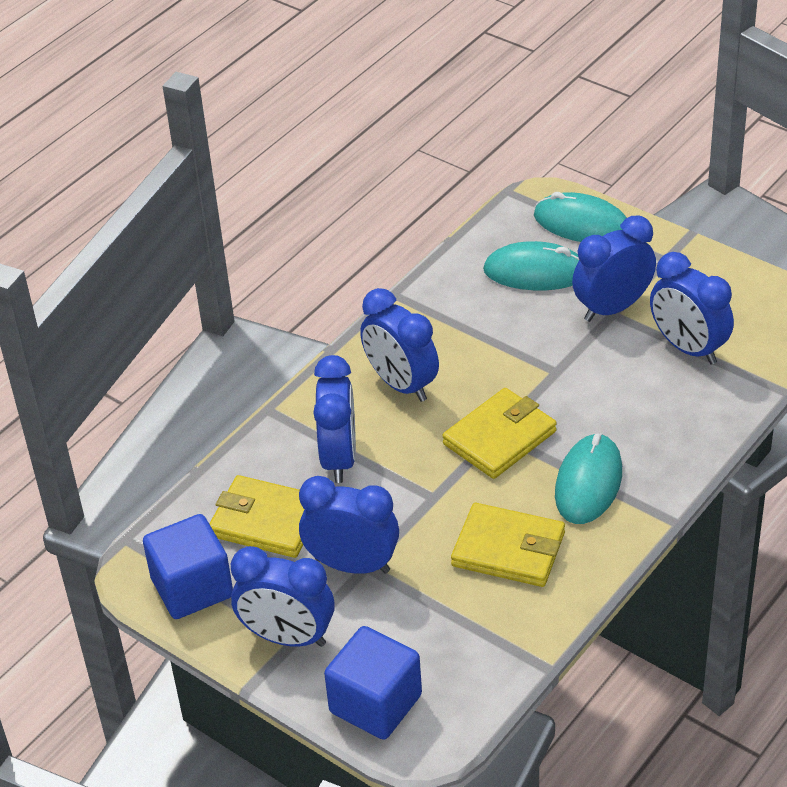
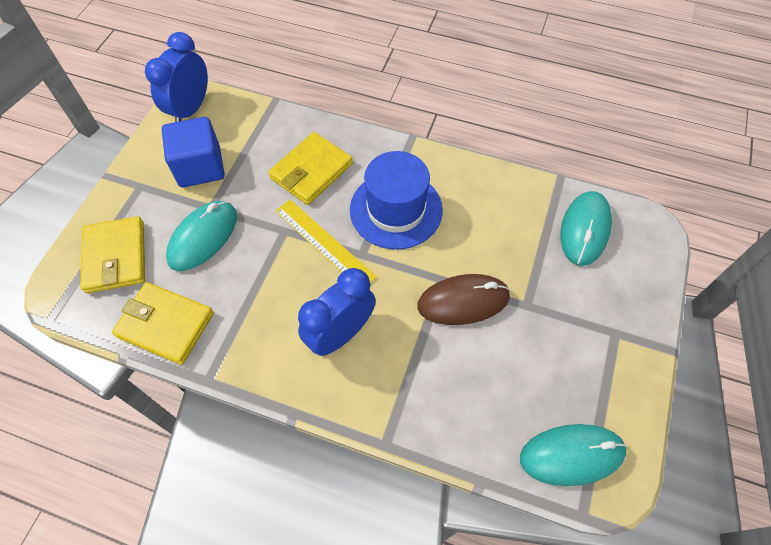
blue clock: 6 -> 2
blue cube: 2 -> 1
blue hat: 0 -> 1
brown mouse: 0 -> 1
yellow ruler: 0 -> 1

